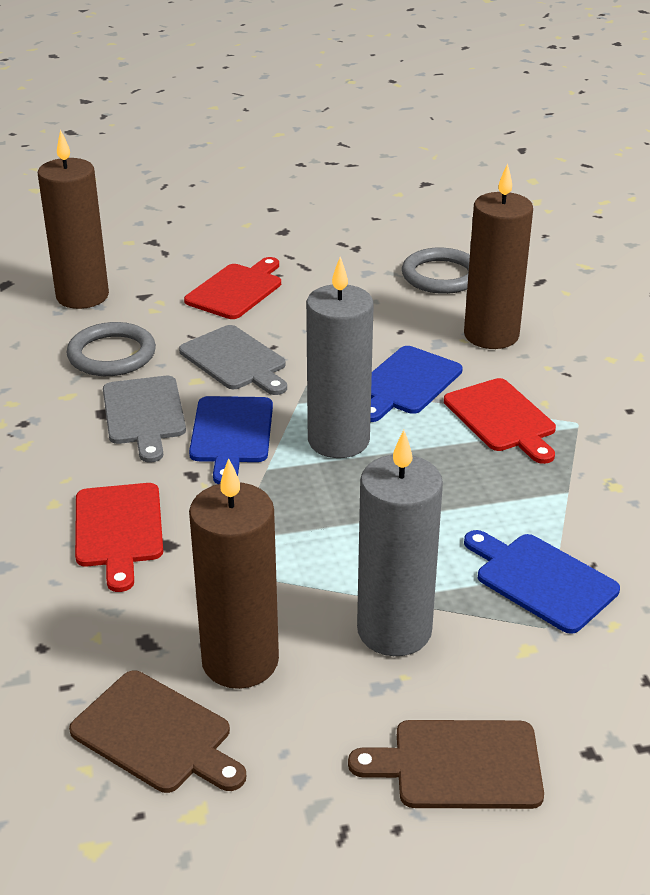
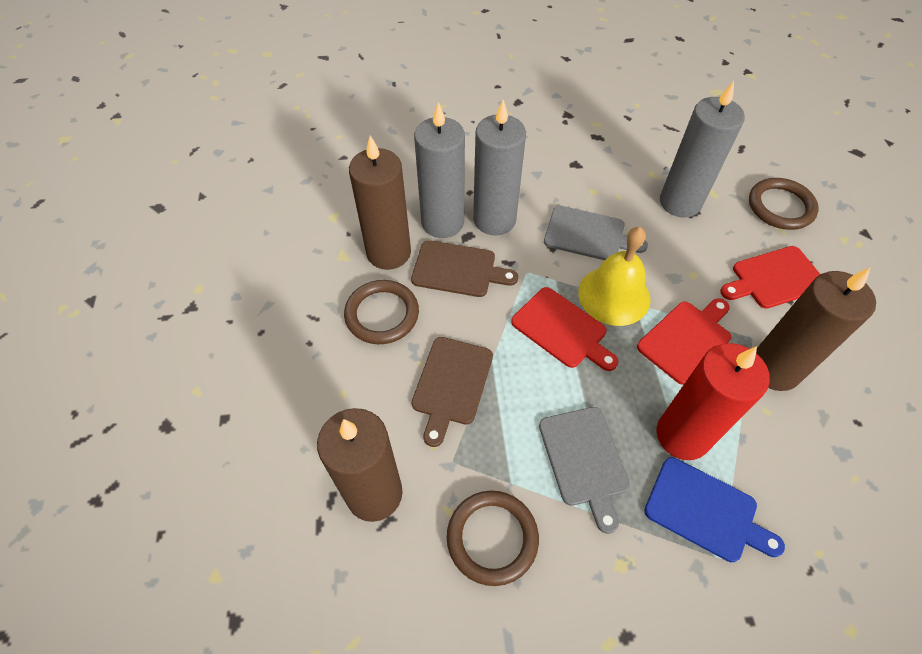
blue cutting board: 3 -> 1
brown ring: 0 -> 3
grey candle: 2 -> 3
grey ring: 2 -> 0
red candle: 0 -> 1
yellow bell: 0 -> 1

